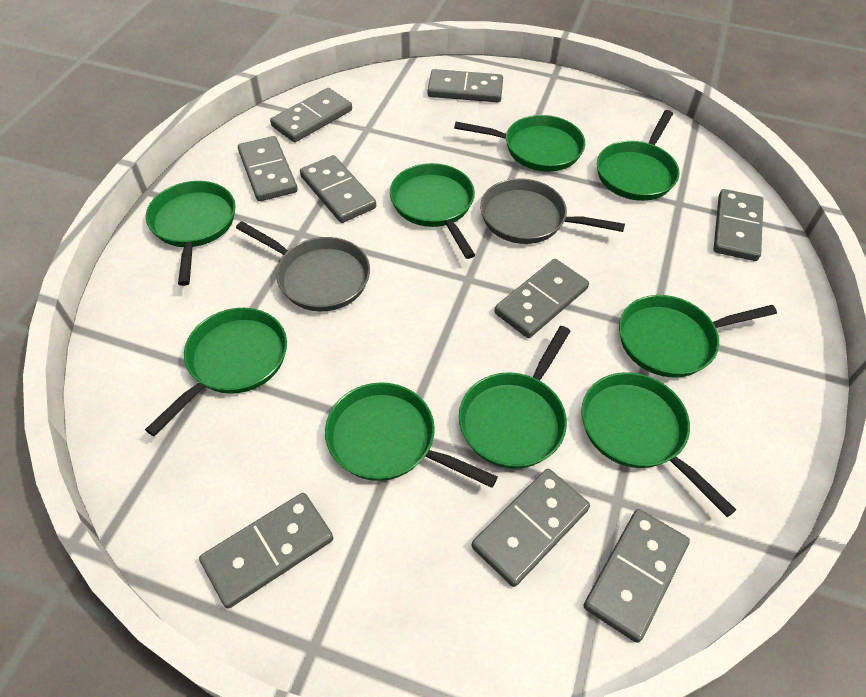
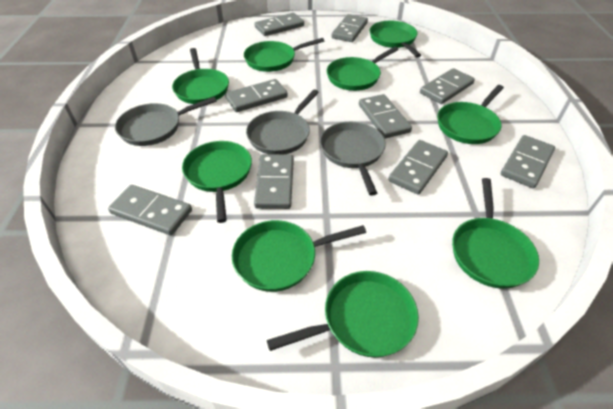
grey pan: 2 -> 3

